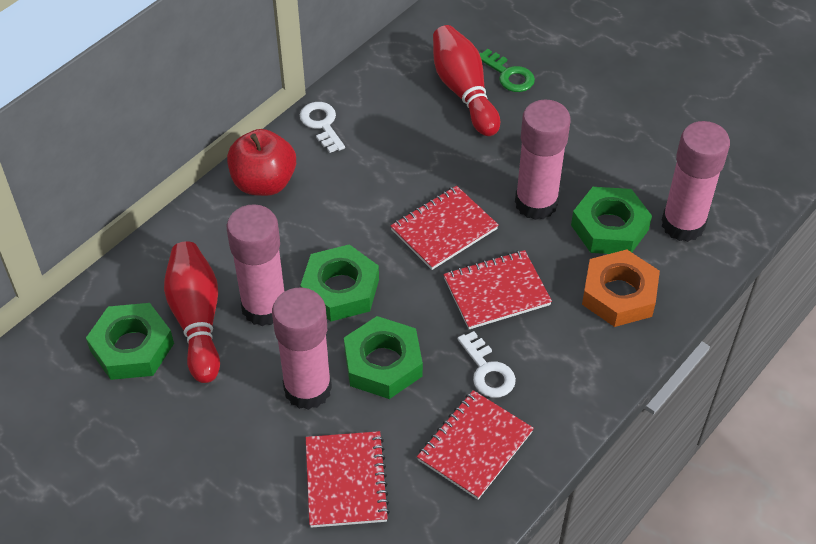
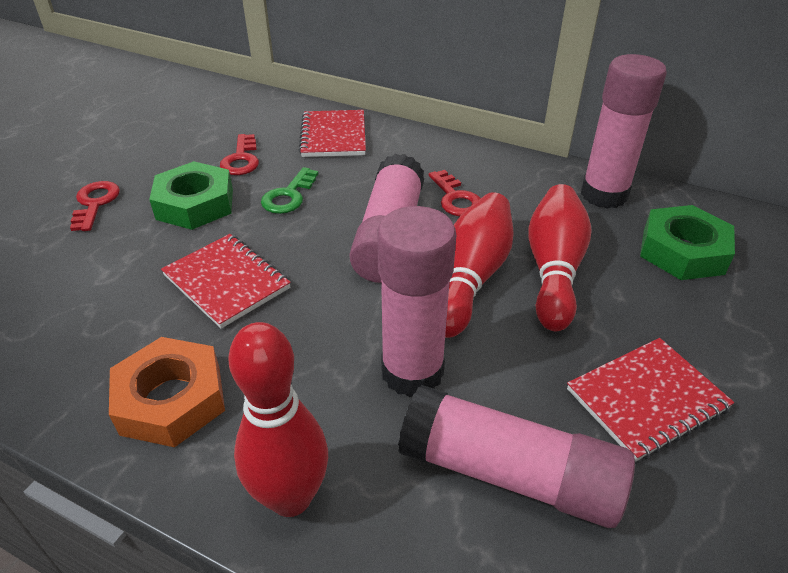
green nut: 4 -> 2
red apple: 1 -> 0
red bowling pin: 2 -> 3
red key: 0 -> 3
red notebook: 4 -> 3
white key: 2 -> 0

